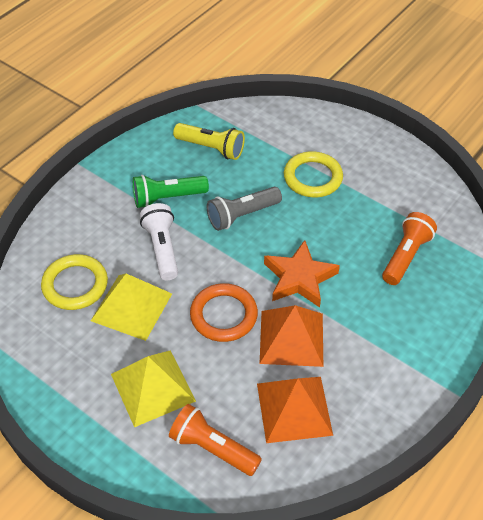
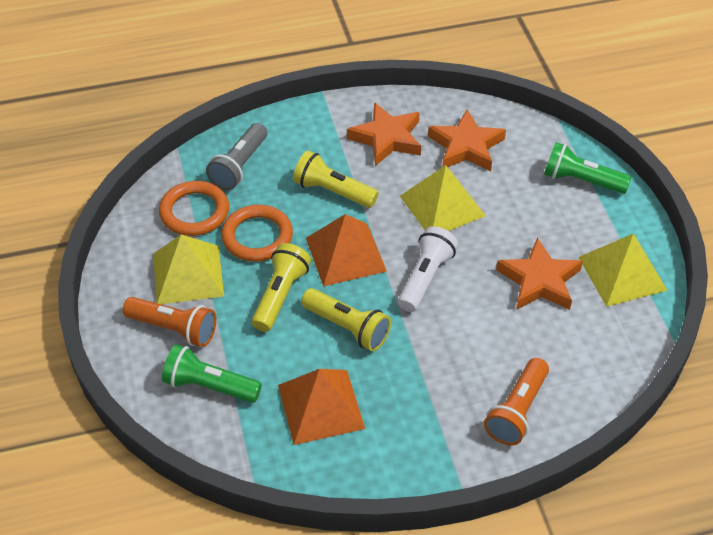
green flashlight: 1 -> 2
orange ring: 1 -> 2
orange star: 1 -> 3
yellow flashlight: 1 -> 3
yellow pyramid: 2 -> 3
yellow ring: 2 -> 0

